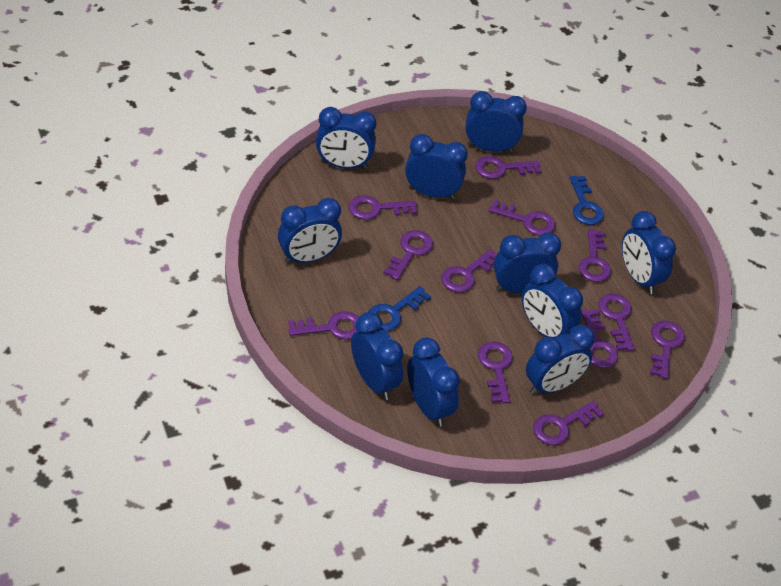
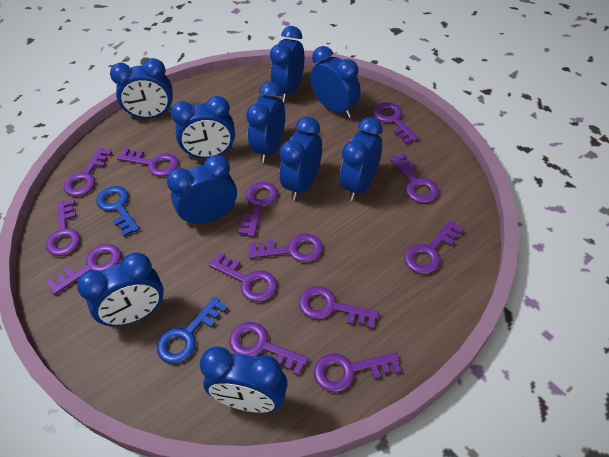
purple key: 12 -> 13

